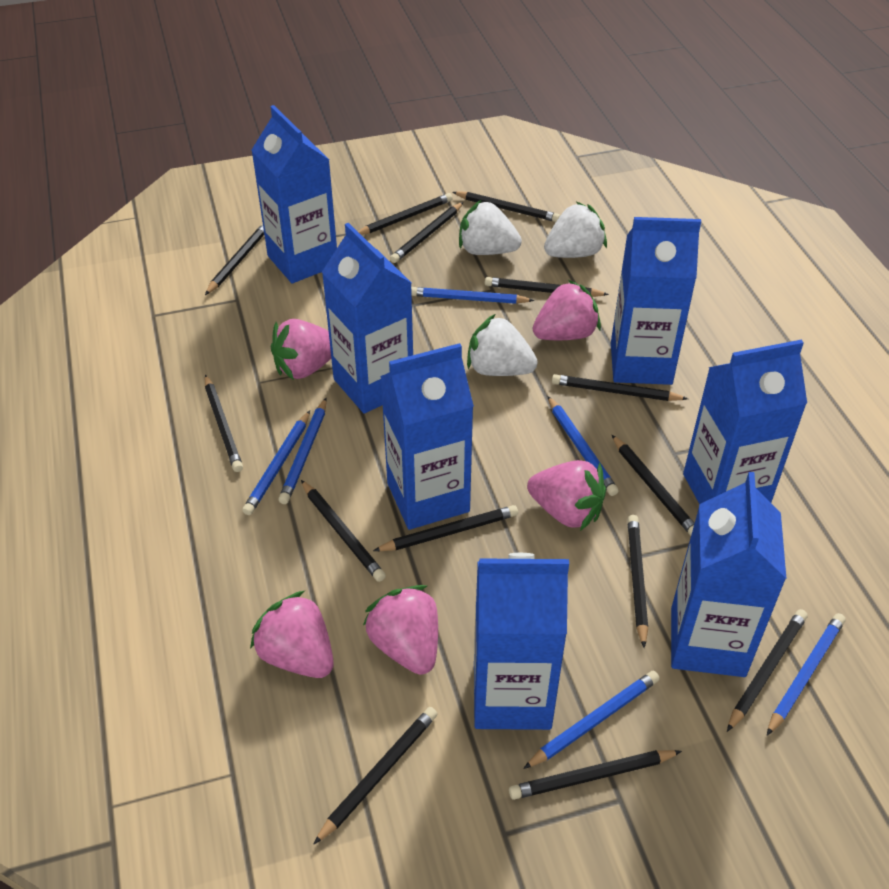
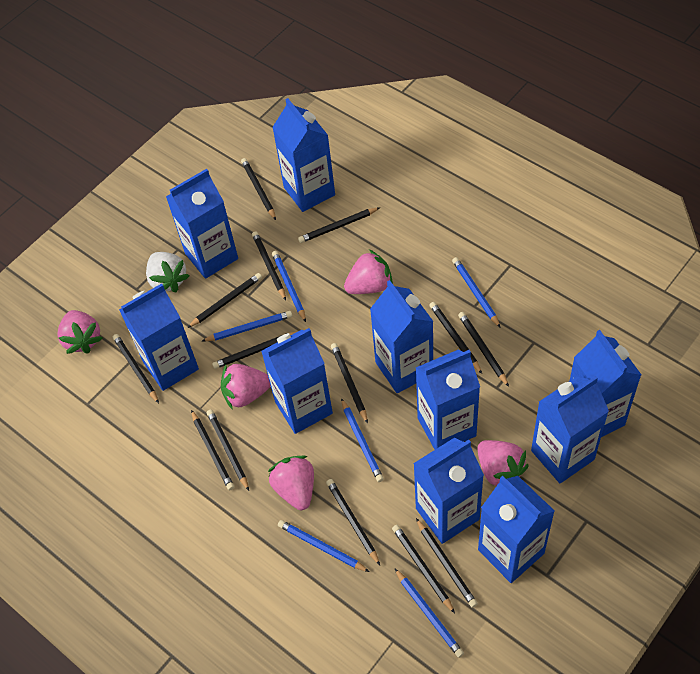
blue carton: 7 -> 10
white strawberry: 3 -> 1

